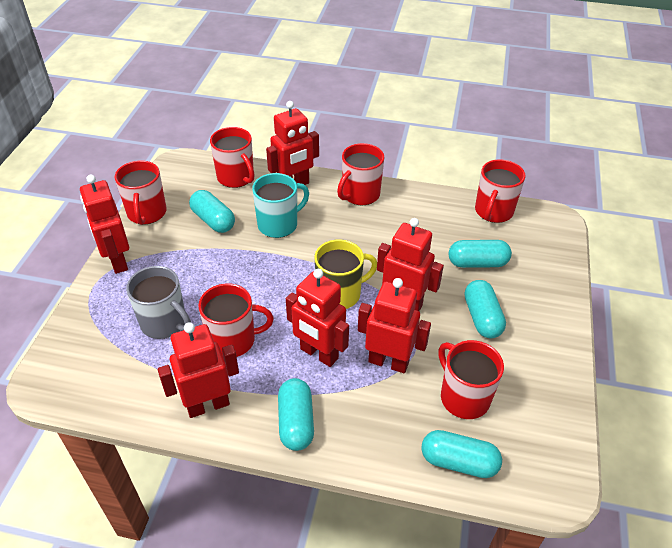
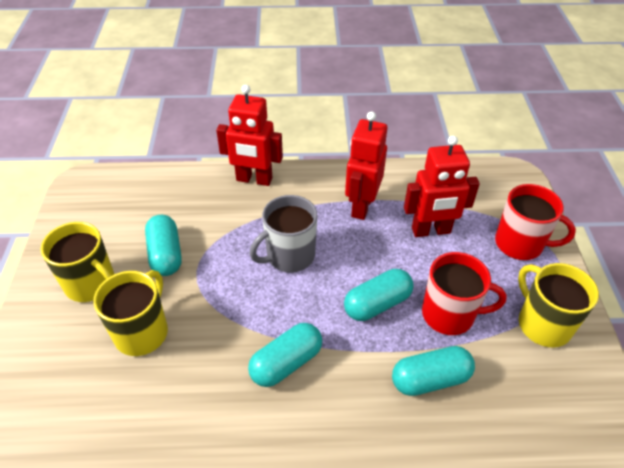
red mug: 6 -> 2
red robot: 6 -> 3
turquoise capsule: 5 -> 4
turquoise mug: 1 -> 0
yellow mug: 1 -> 3

